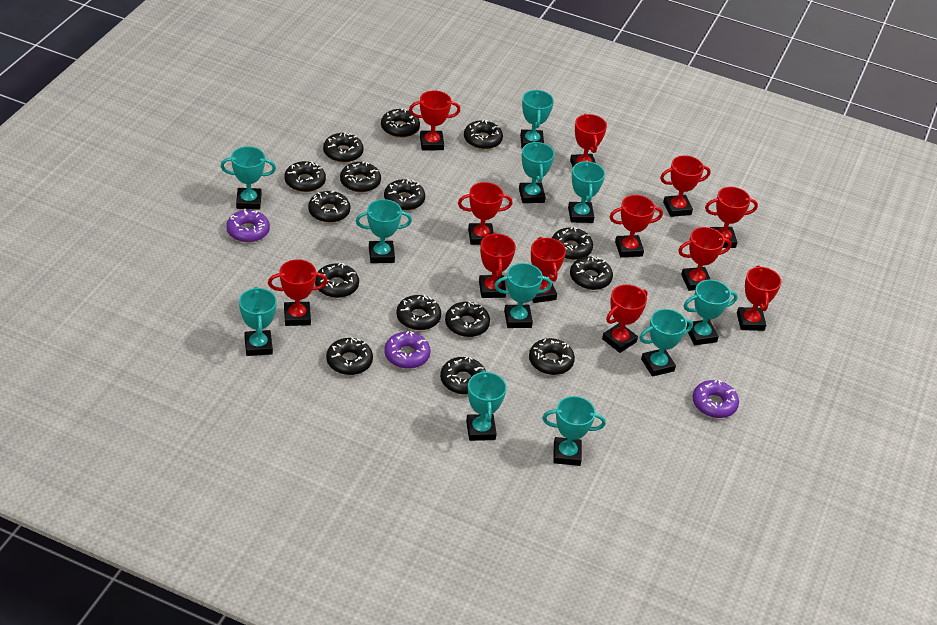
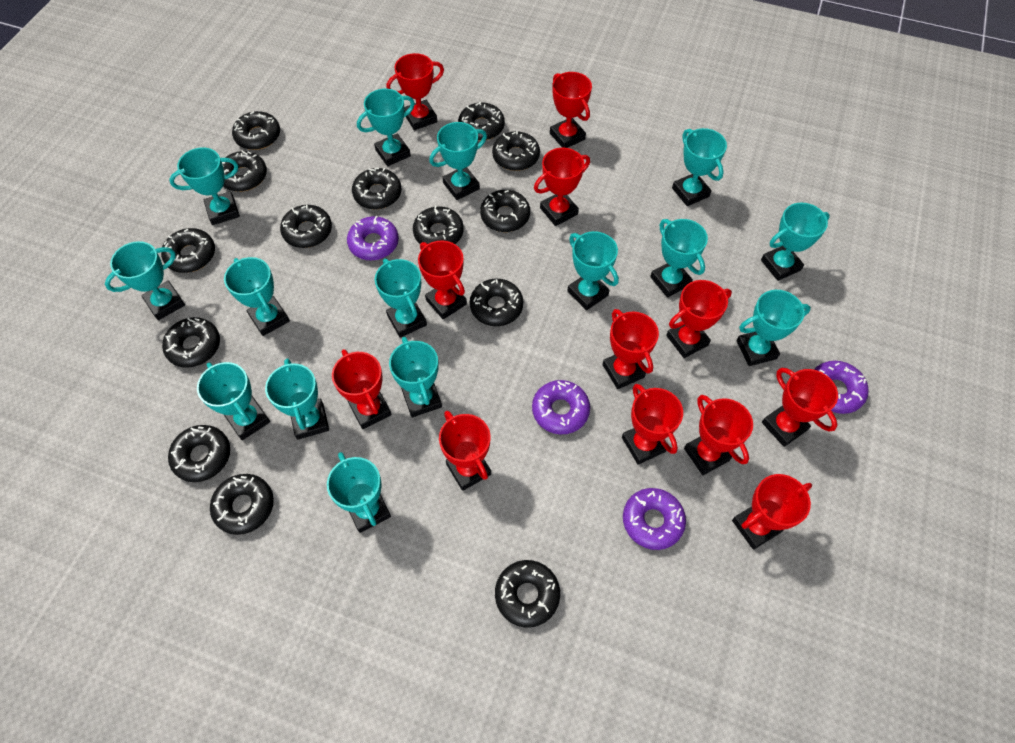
black donut: 15 -> 14
purple donut: 3 -> 4
turquoise trophy: 11 -> 15

